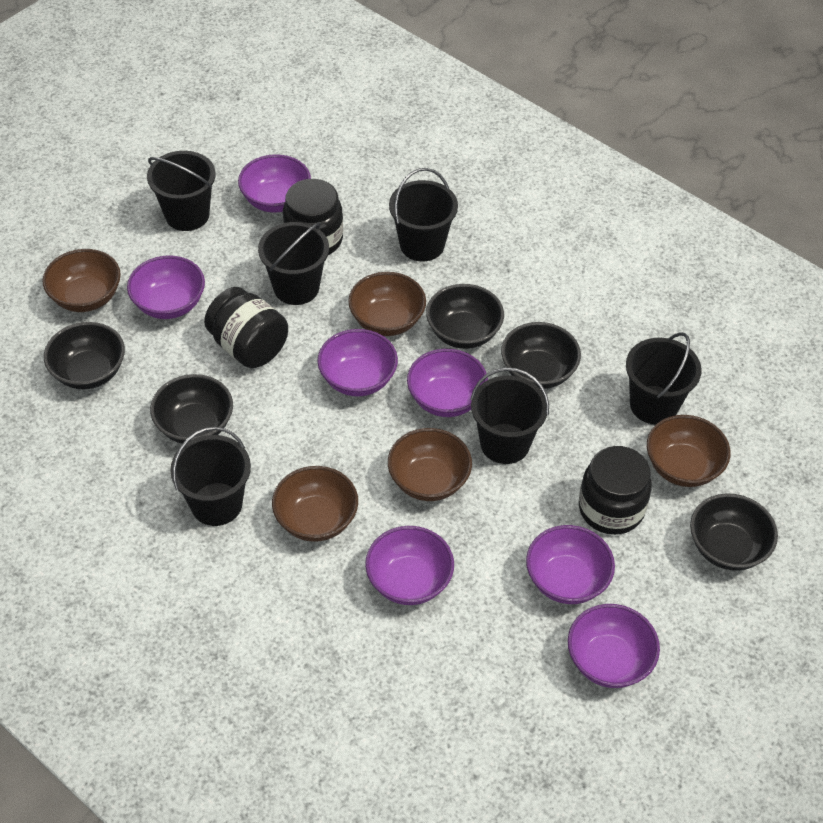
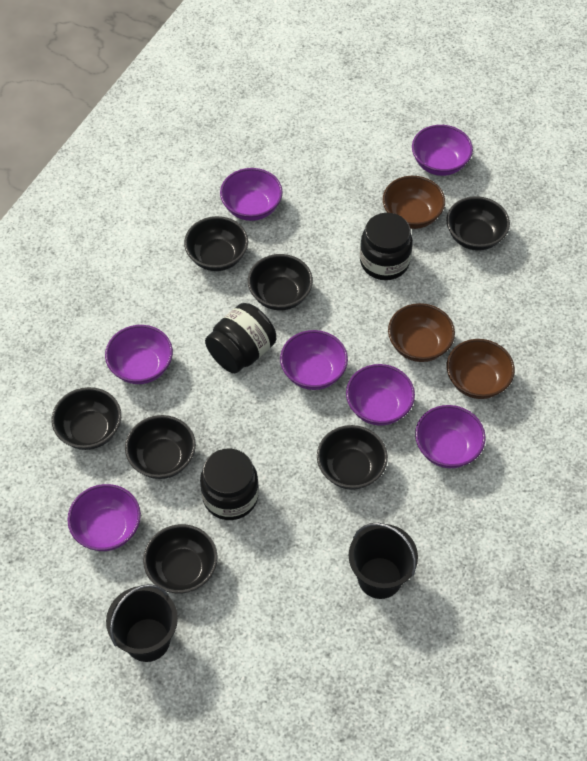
black bowl: 5 -> 7
black bucket: 6 -> 2
brown bowl: 5 -> 3

